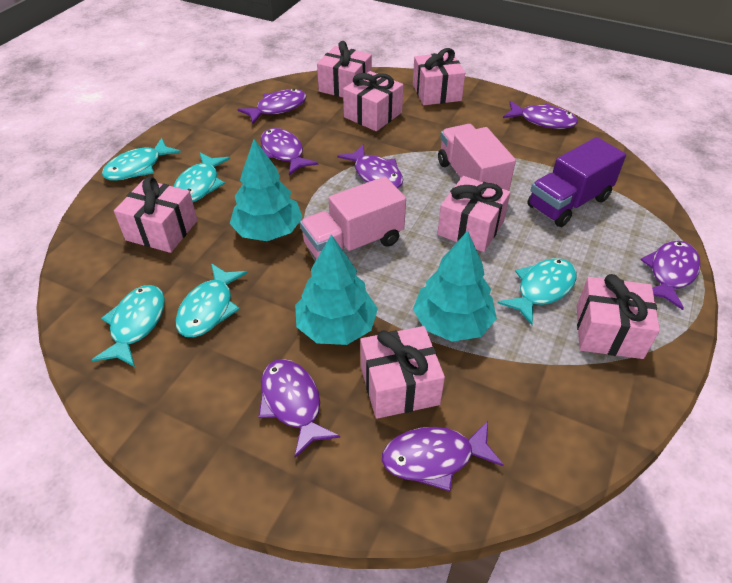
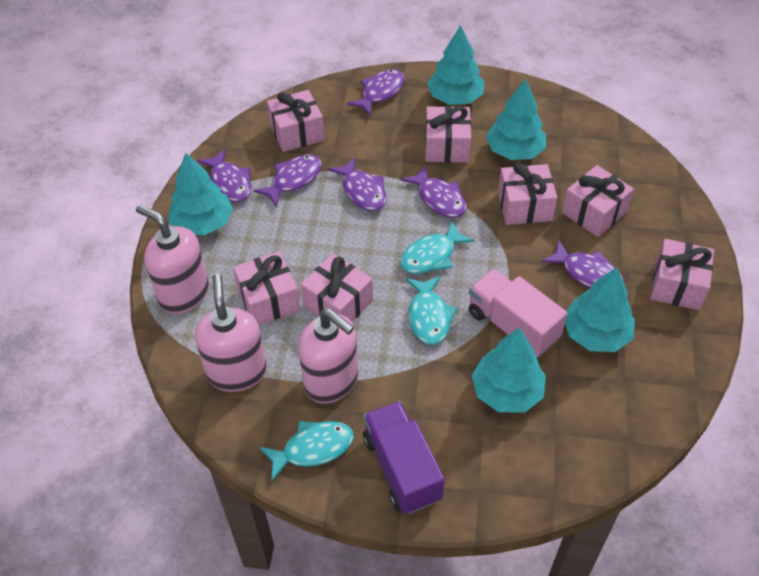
pink soap dispenser: 0 -> 3
pink truck: 2 -> 1
purple fish: 7 -> 6
turquoise fish: 5 -> 3
turquoise tree: 3 -> 5

